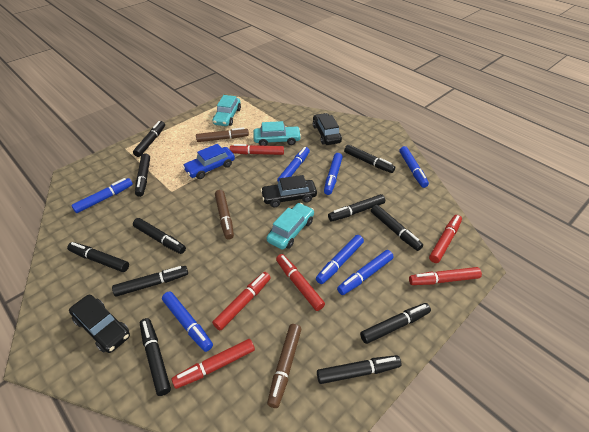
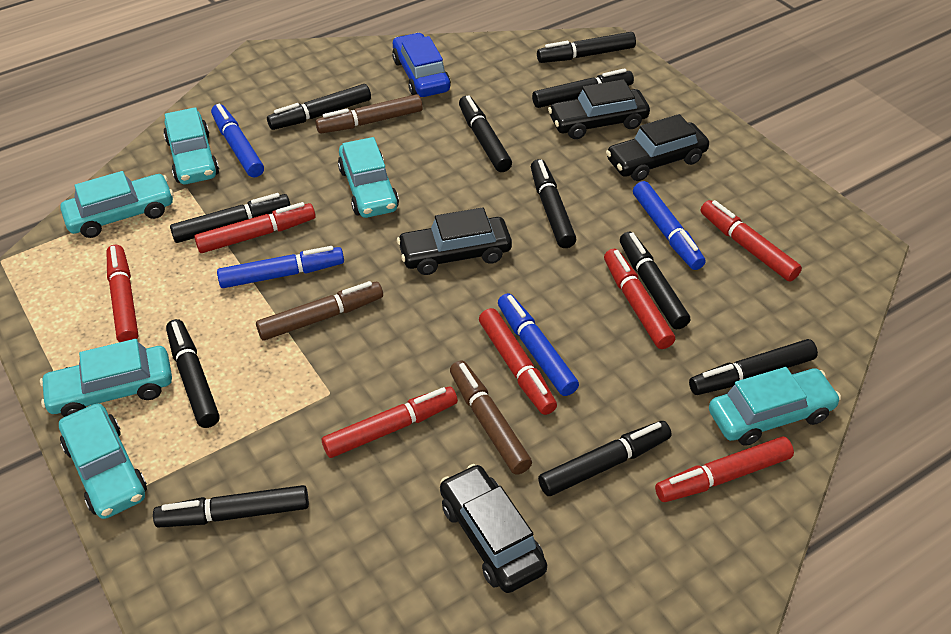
black car: 3 -> 4
blue marker: 7 -> 4
red marker: 6 -> 7
turquoise car: 3 -> 6

